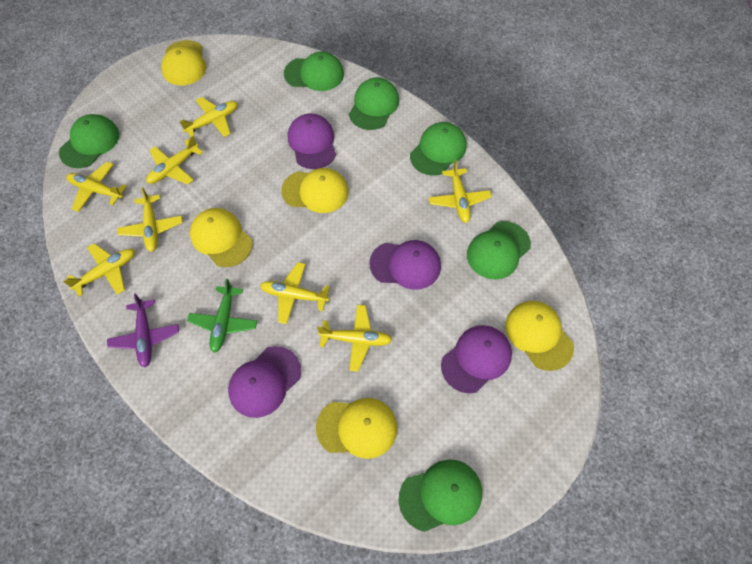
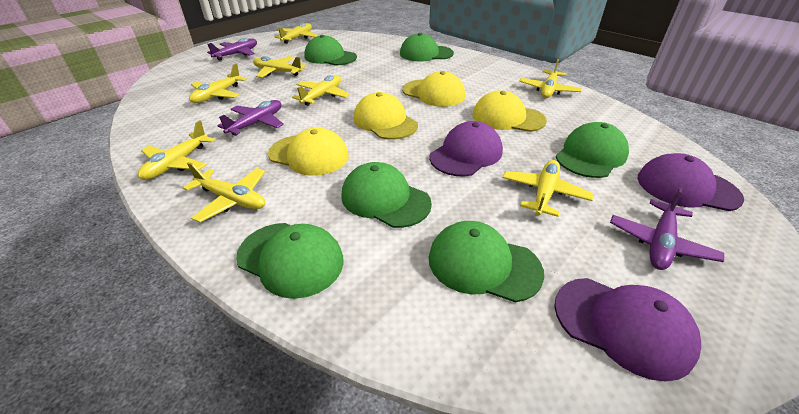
green plane: 1 -> 0
purple cap: 4 -> 3
purple plane: 1 -> 3
yellow cap: 5 -> 4

